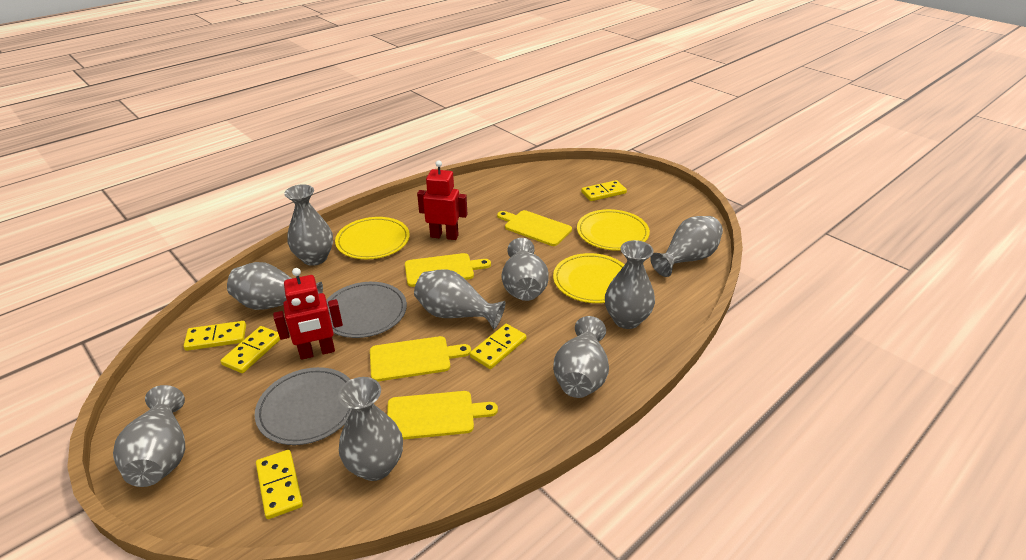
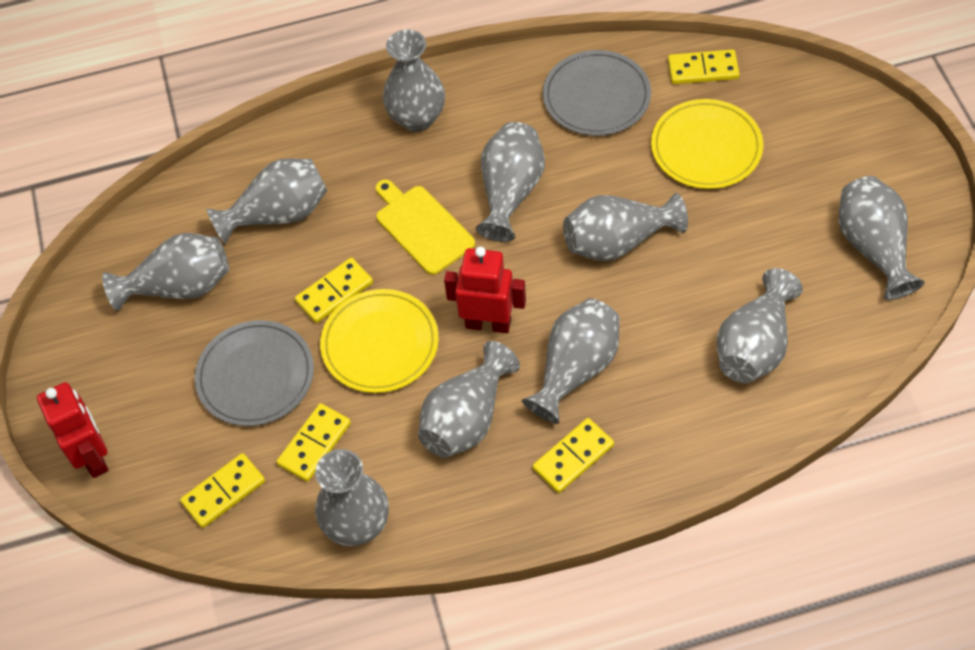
grey vase: 9 -> 10
yellow cutting board: 4 -> 1
yellow plate: 3 -> 2

